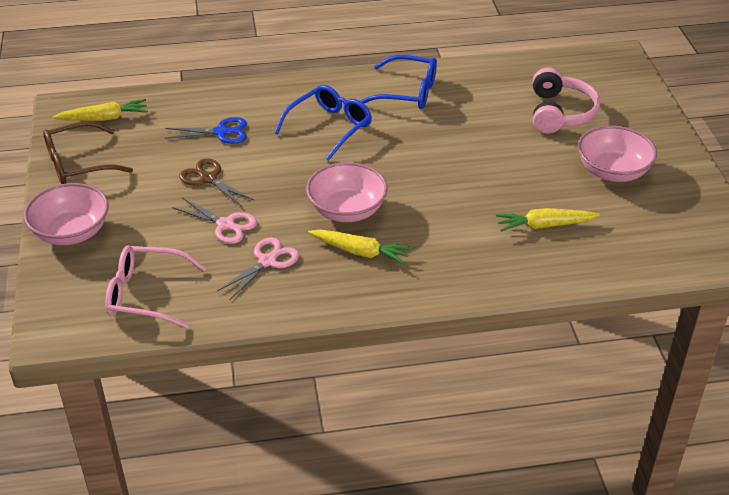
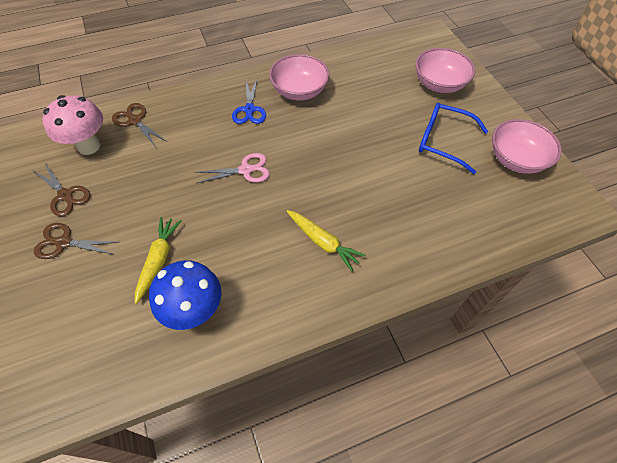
blue glasses: 2 -> 1
blue mushroom: 0 -> 1
brown glasses: 1 -> 0
brown scissors: 1 -> 3
pink glasses: 1 -> 0
pink headphones: 1 -> 0
pink mushroom: 0 -> 1
pink scissors: 2 -> 1
yellow carrot: 3 -> 2

